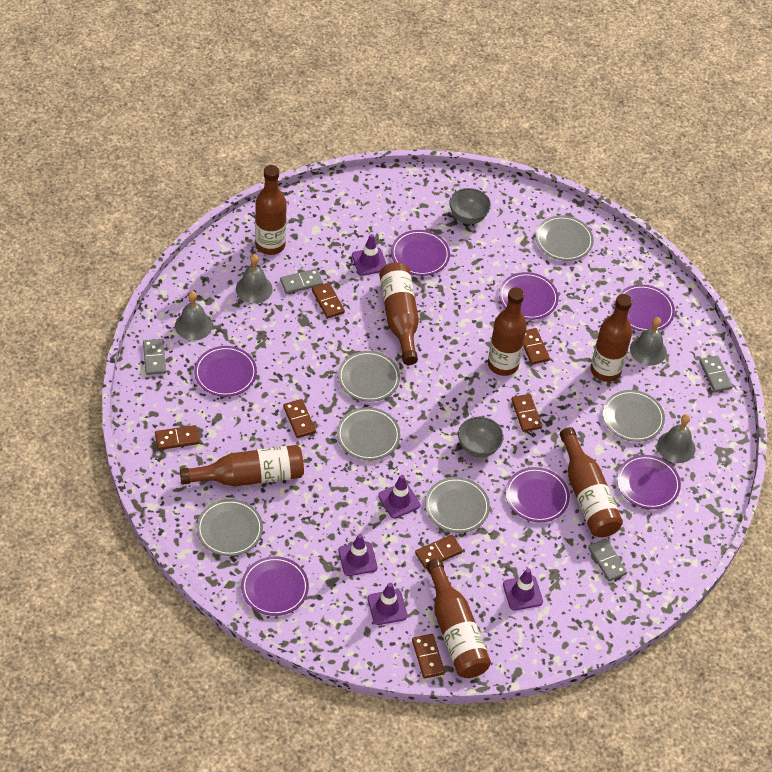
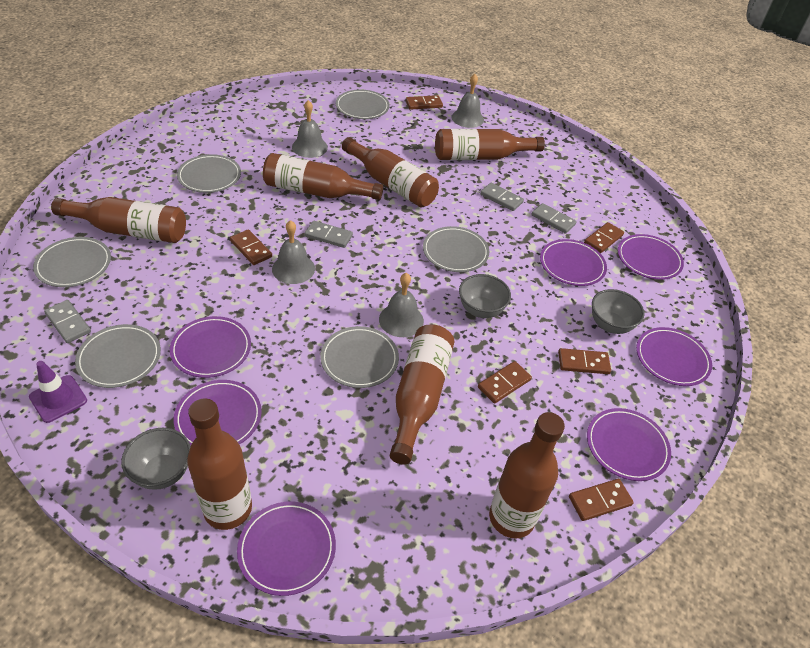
brown domino: 7 -> 6
grey bowl: 2 -> 3
purple traffic cone: 5 -> 1

